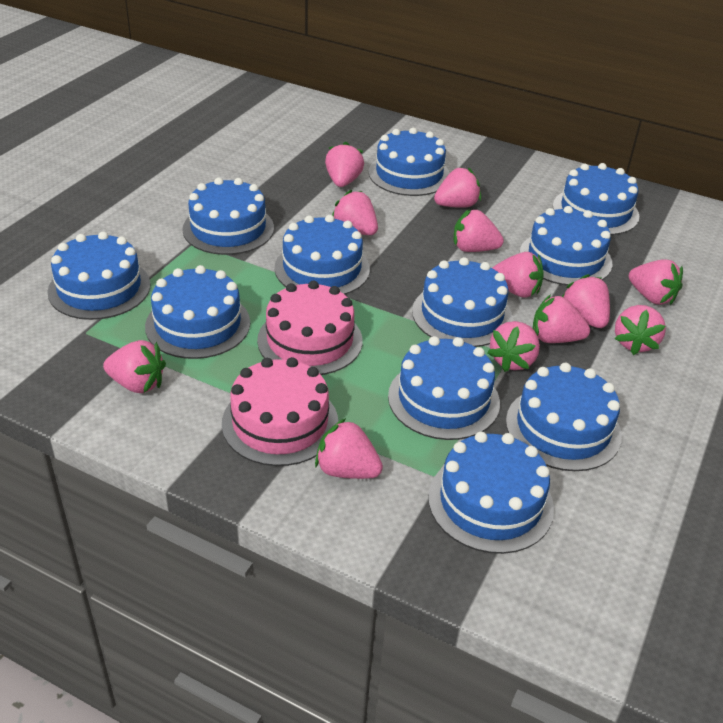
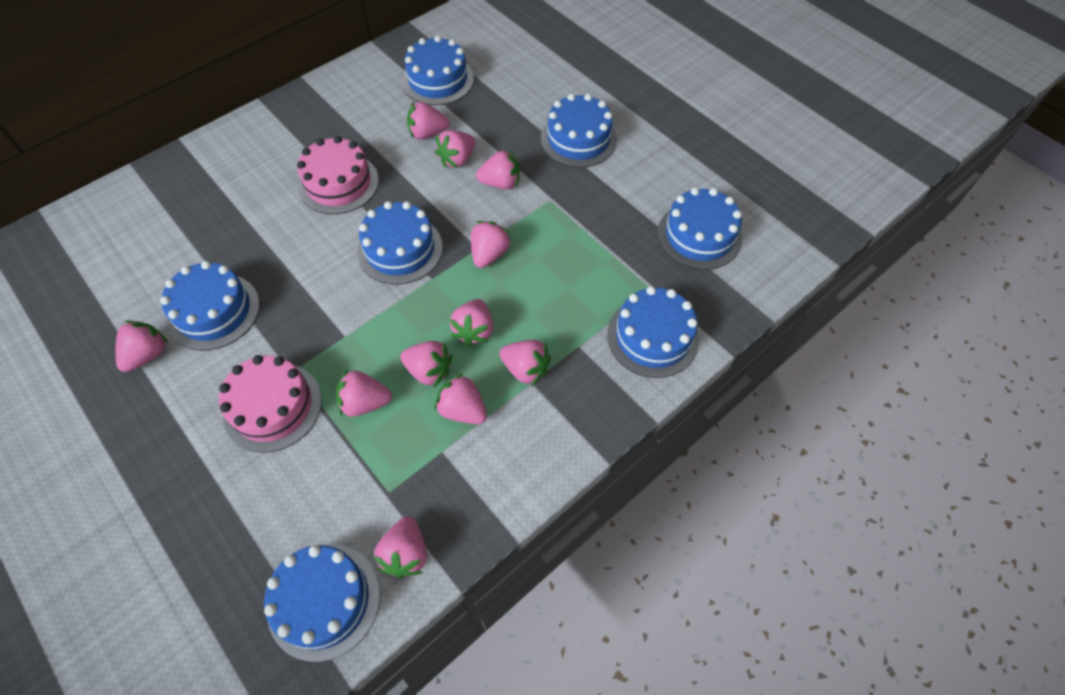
blue cake: 11 -> 7
pink strawberry: 12 -> 11

